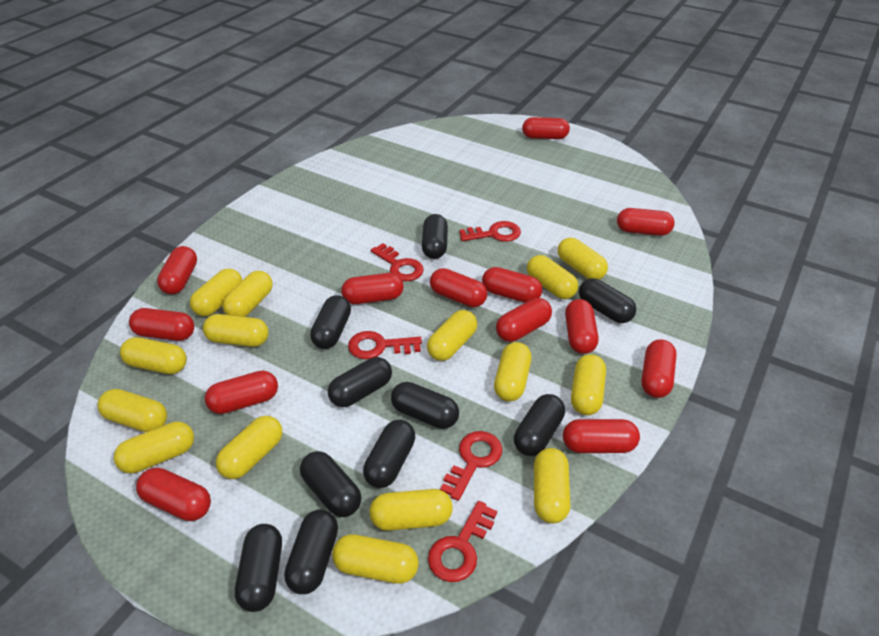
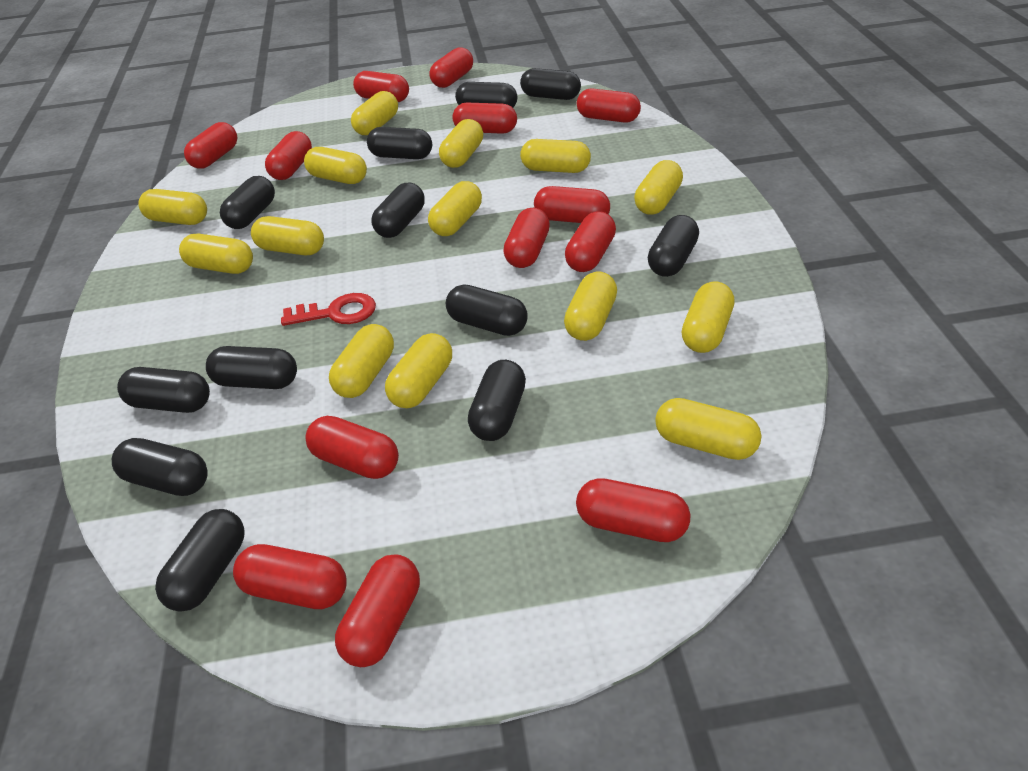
black capsule: 10 -> 12
red key: 5 -> 1
yellow capsule: 15 -> 14

